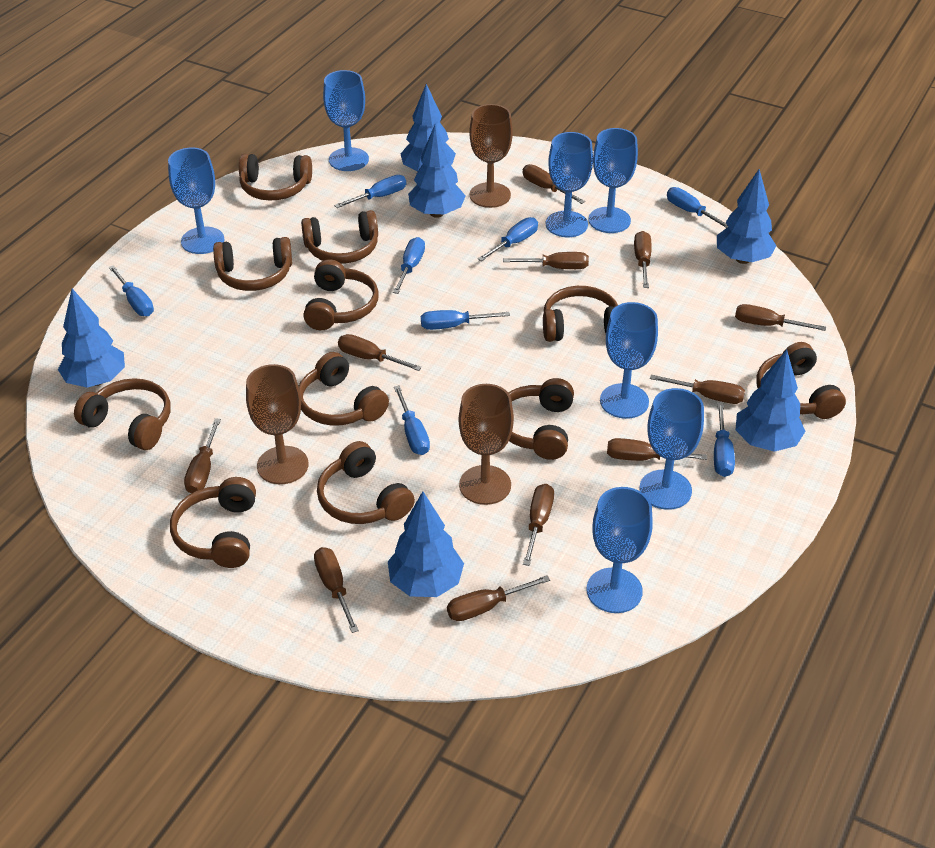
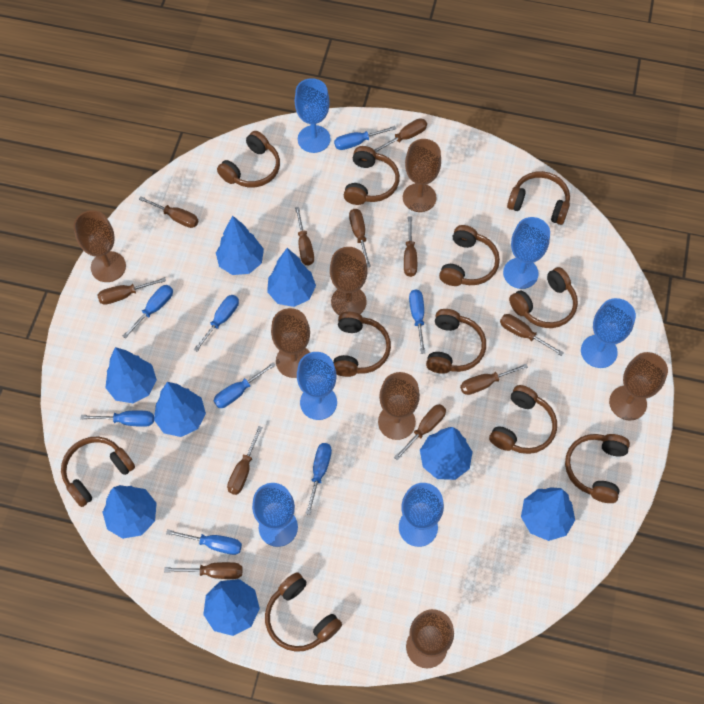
blue goblet: 7 -> 6
blue tree: 6 -> 8
brown goblet: 3 -> 7

